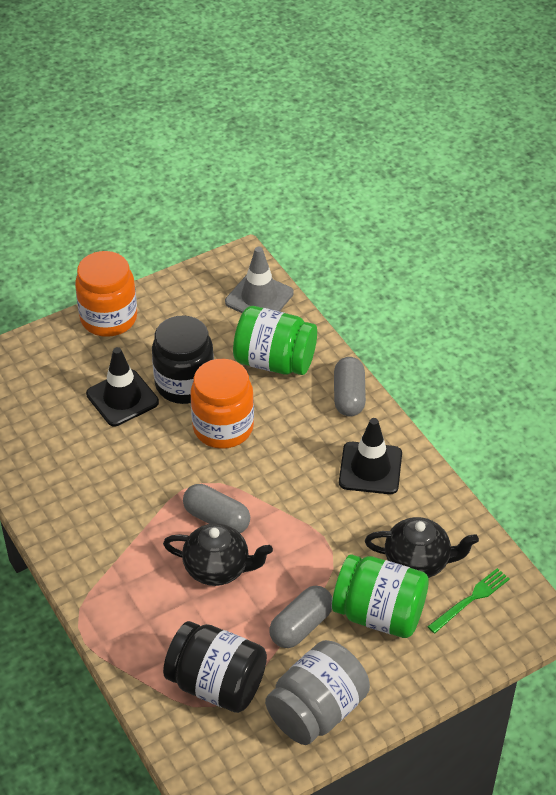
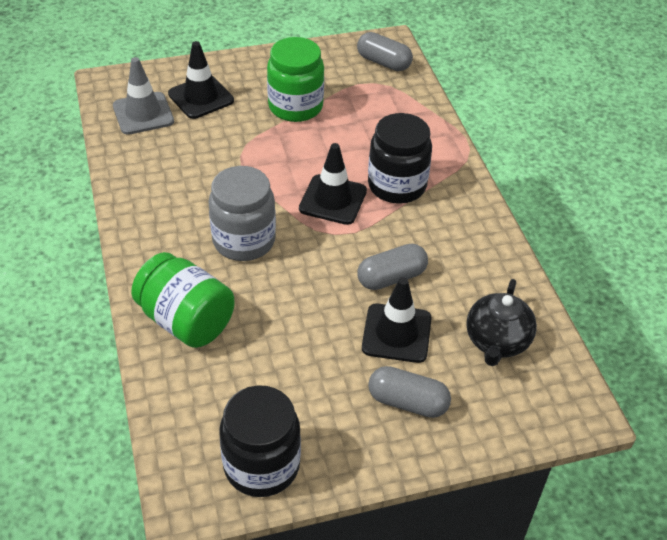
black teapot: 2 -> 1
black traffic cone: 2 -> 3
green fork: 1 -> 0
orange jar: 2 -> 0

